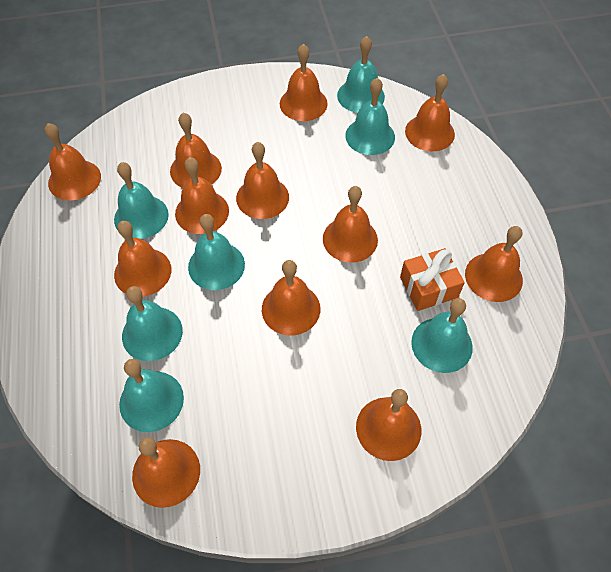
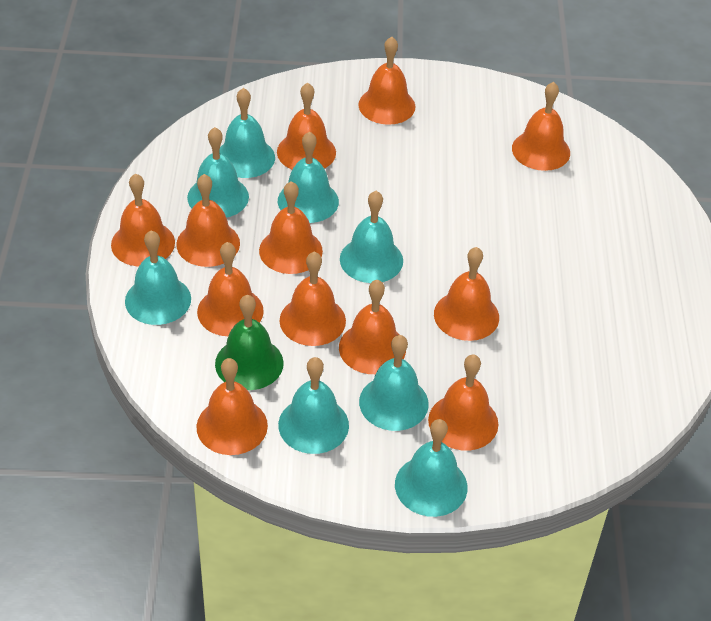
green bell: 0 -> 1
orange gift: 1 -> 0
turquoise bell: 7 -> 8

